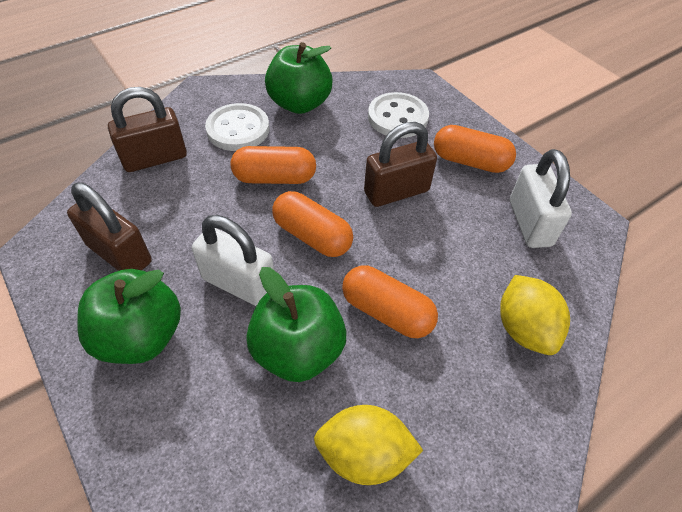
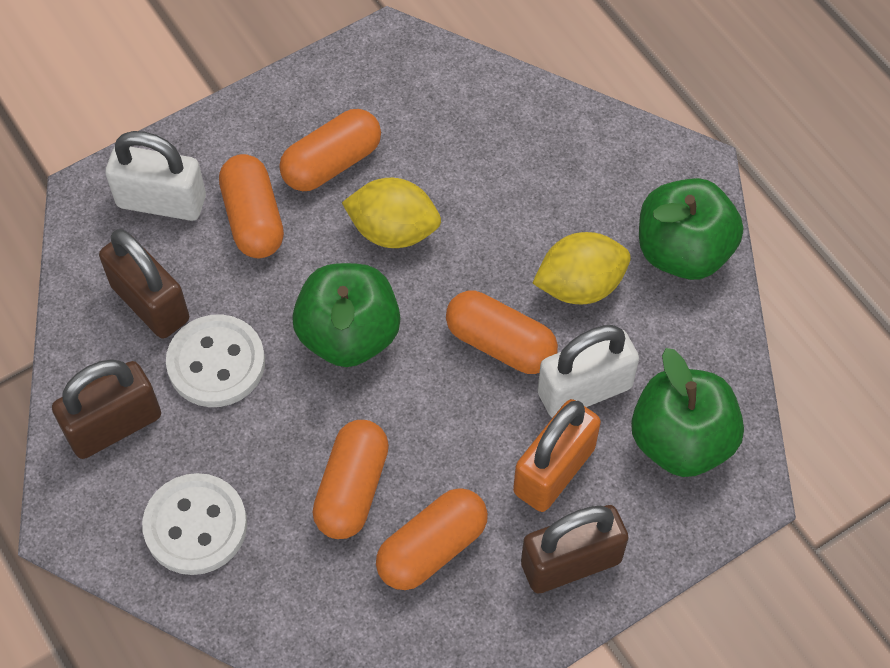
orange capsule: 4 -> 5
orange padlock: 0 -> 1

